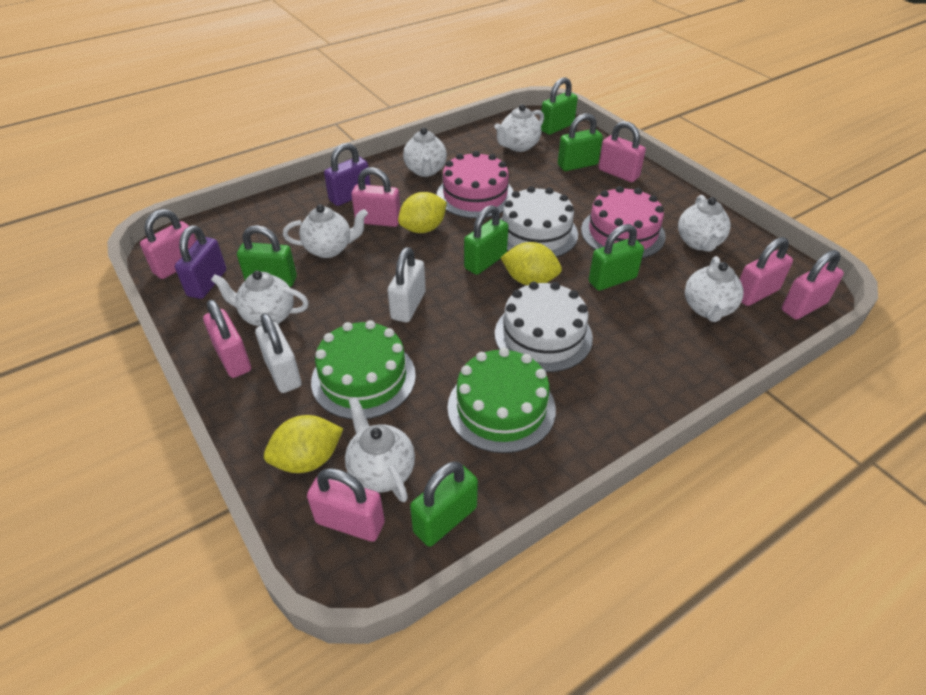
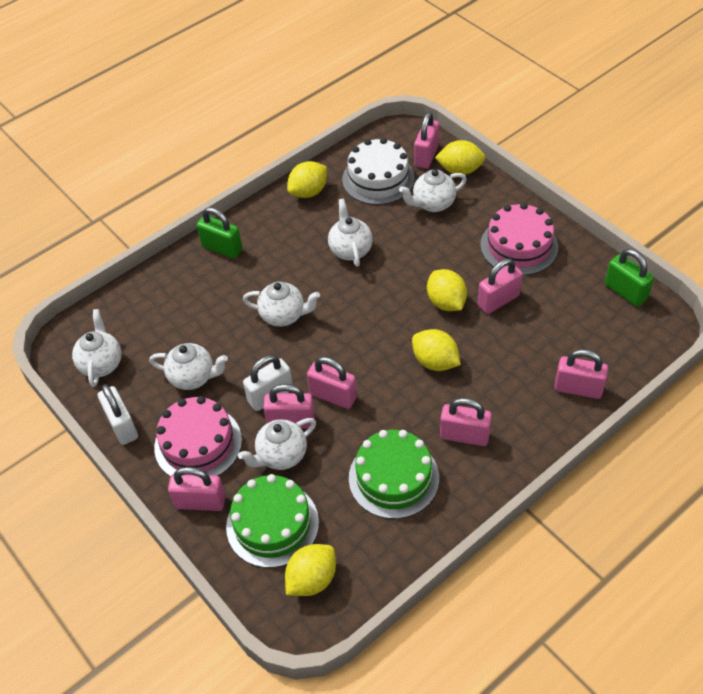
green padlock: 6 -> 2
purple padlock: 2 -> 0
white cake: 2 -> 1
white teapot: 7 -> 6
yellow lemon: 3 -> 5

